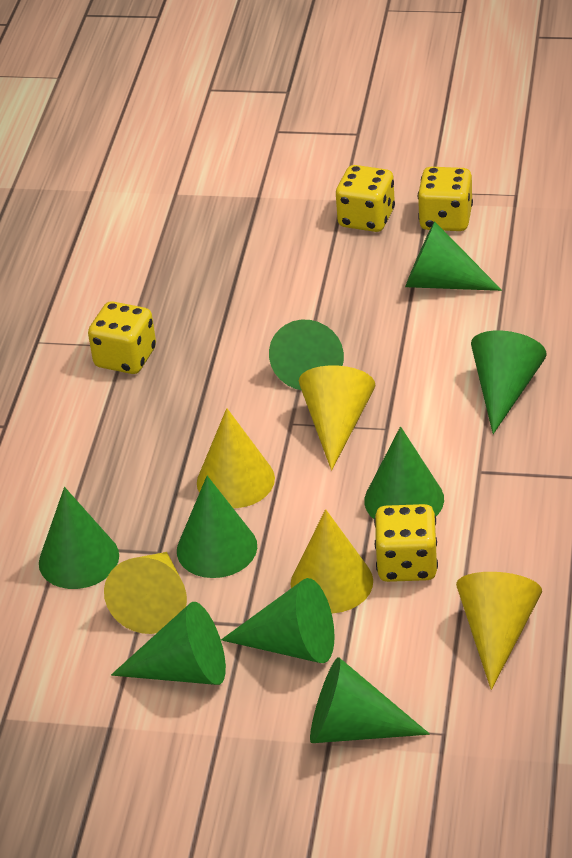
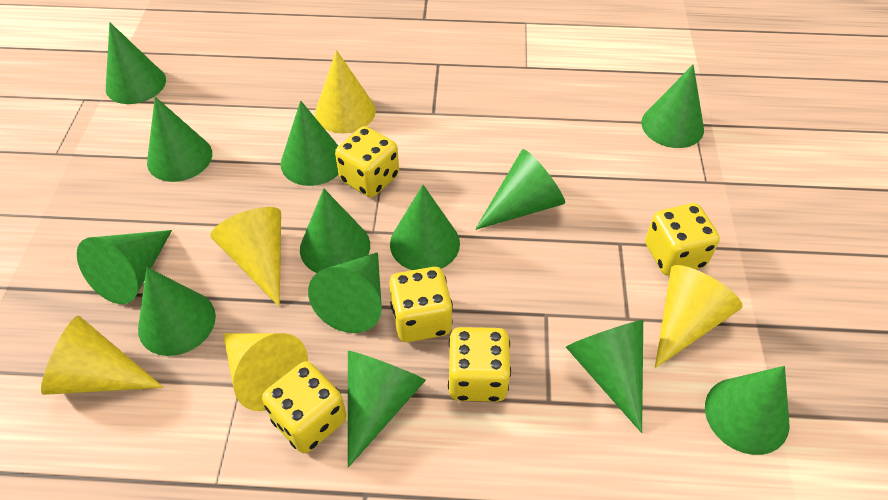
green cone: 9 -> 13
yellow dice: 4 -> 5

